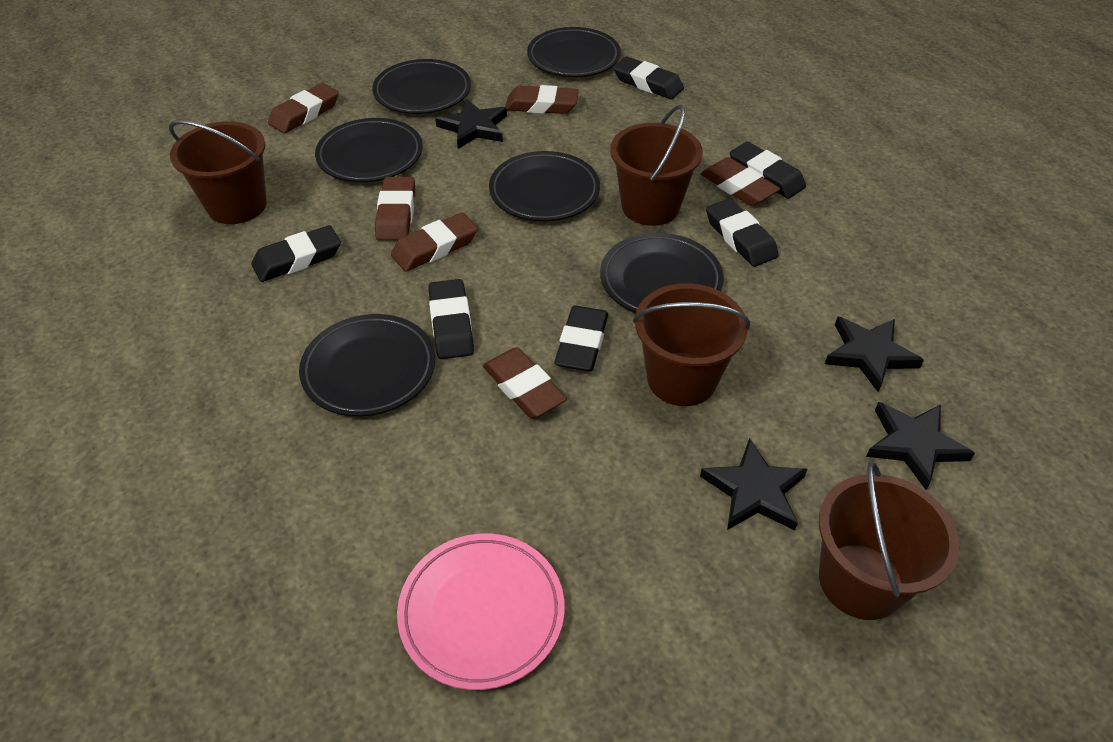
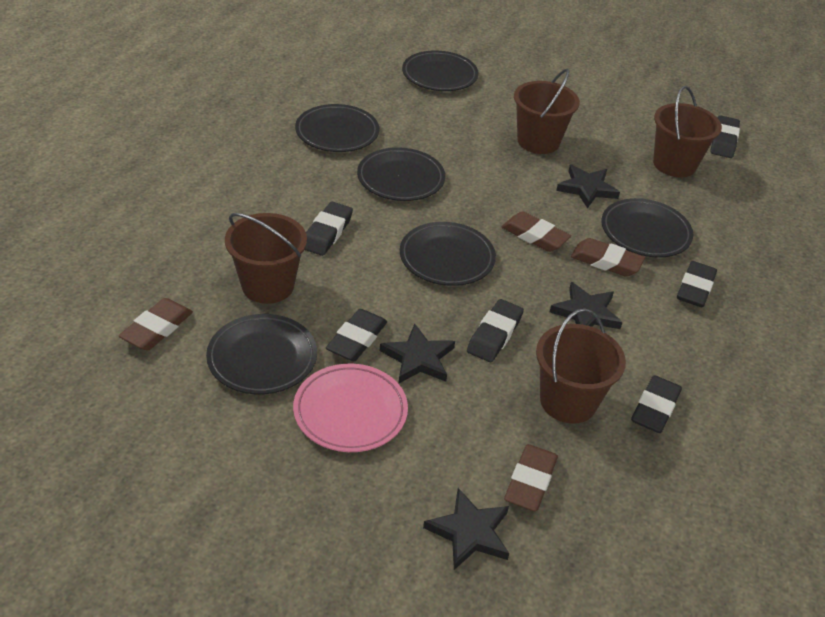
brown eraser: 6 -> 4

